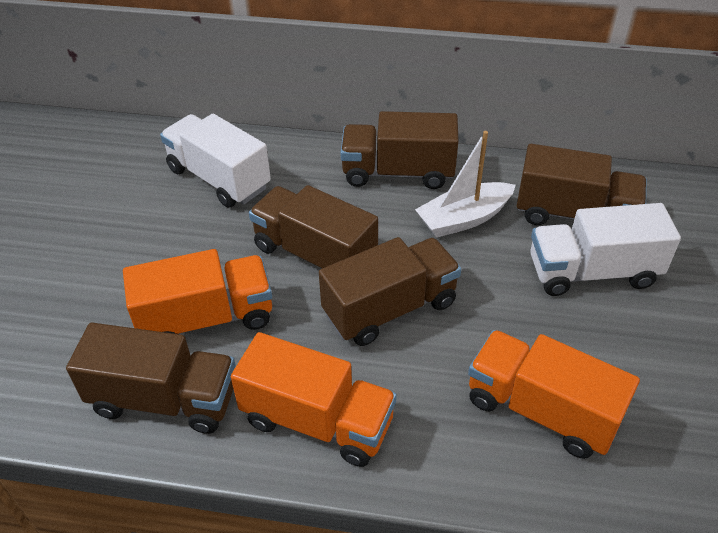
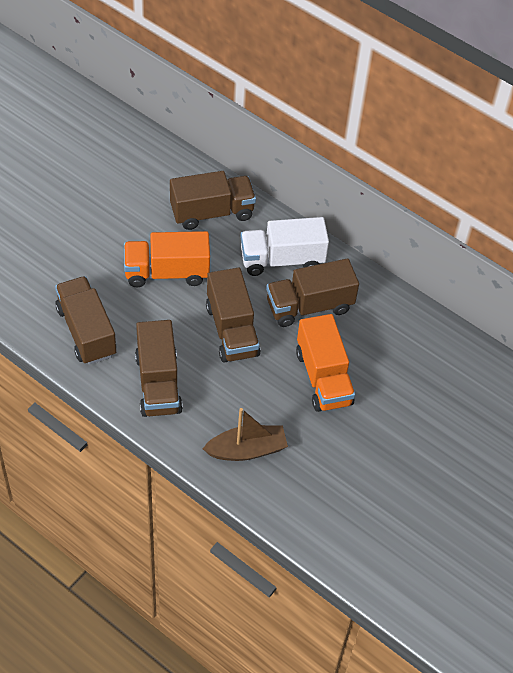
brown boat: 0 -> 1
orange truck: 3 -> 2
white boat: 1 -> 0
white truck: 2 -> 1

